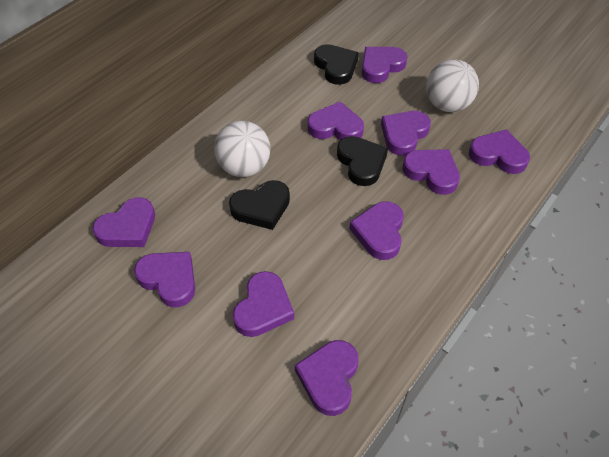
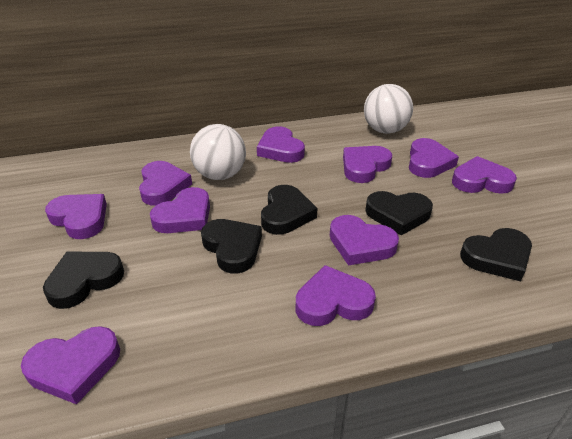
black heart: 3 -> 5

